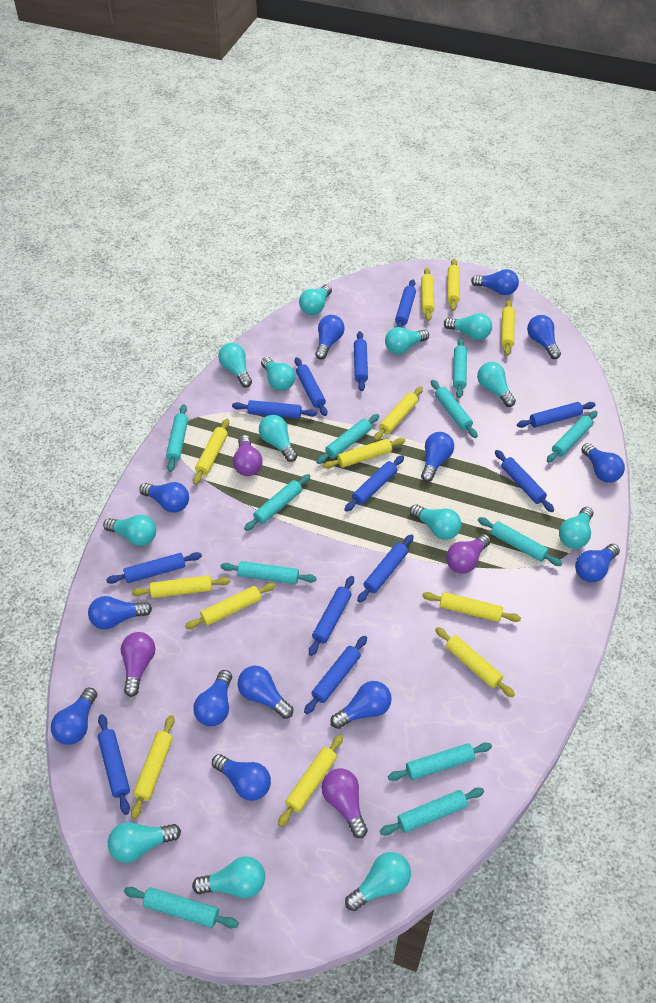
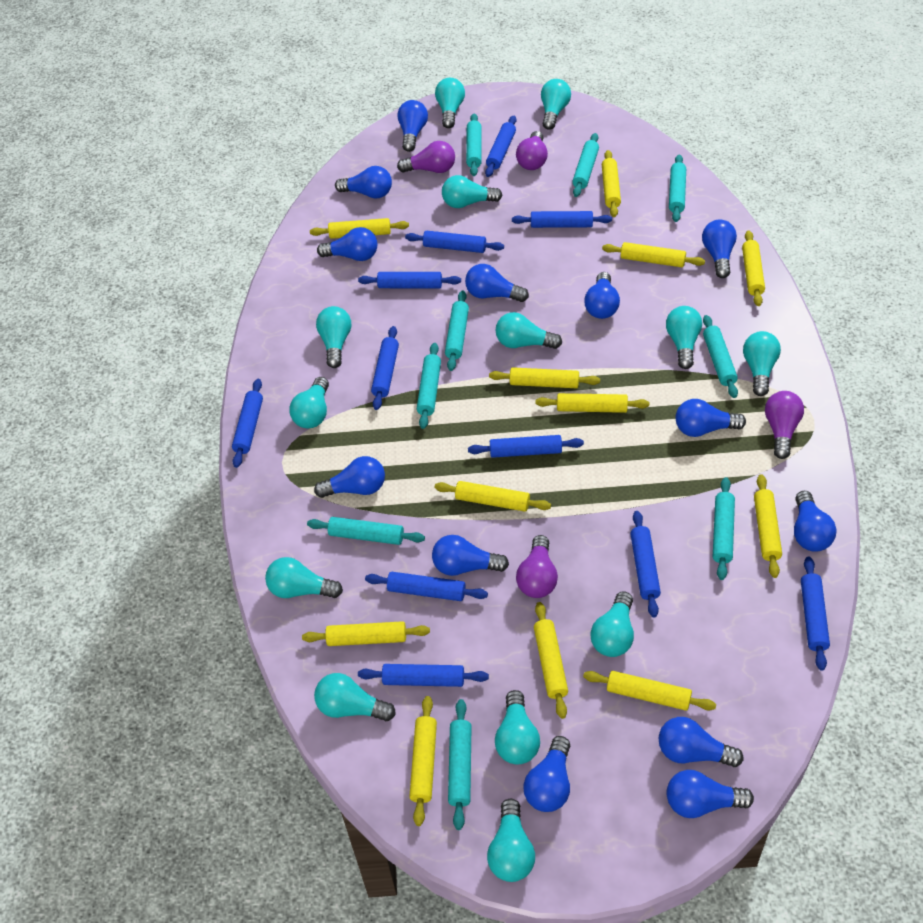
blue rolling pin: 12 -> 11
turquoise rolling pin: 11 -> 9

